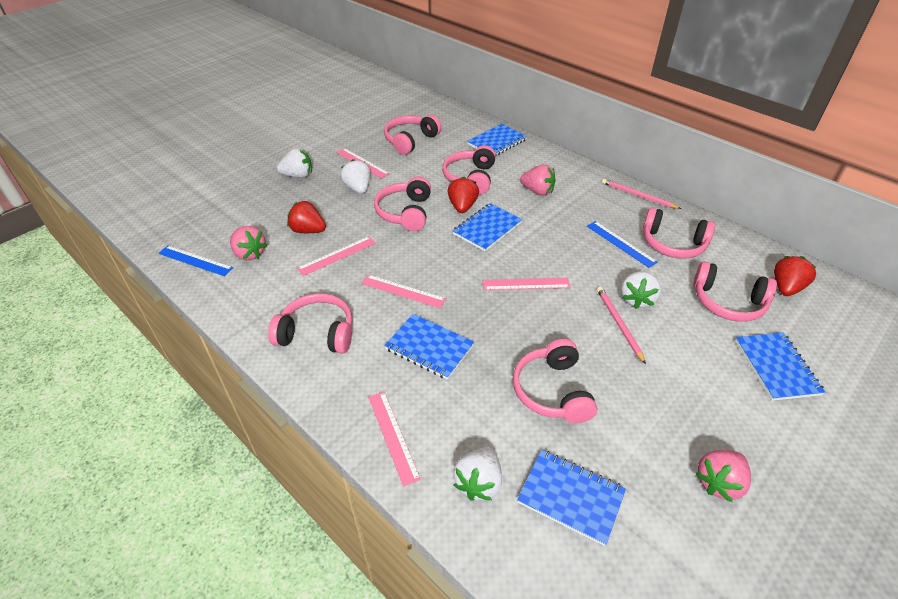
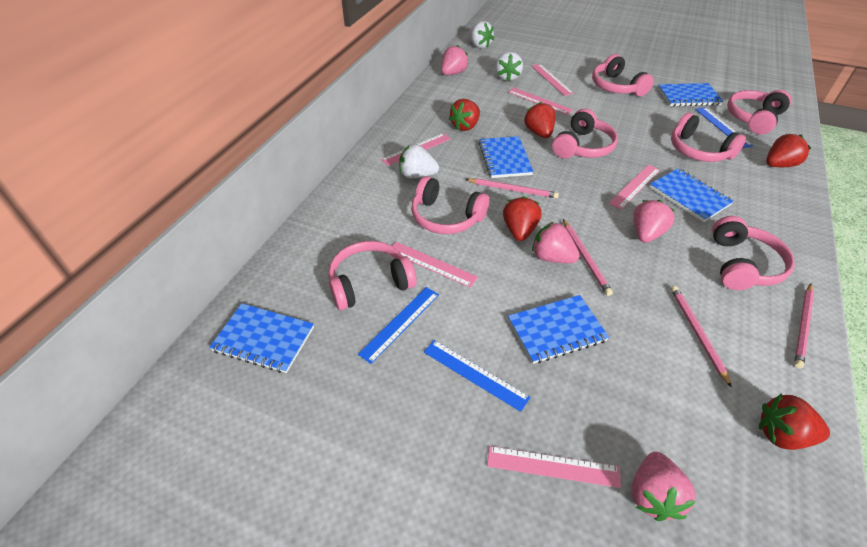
blue ruler: 2 -> 3
pink pencil: 2 -> 4
pink ruler: 5 -> 6
pink strawberry: 3 -> 4
red strawberry: 3 -> 5
white strawberry: 4 -> 3

